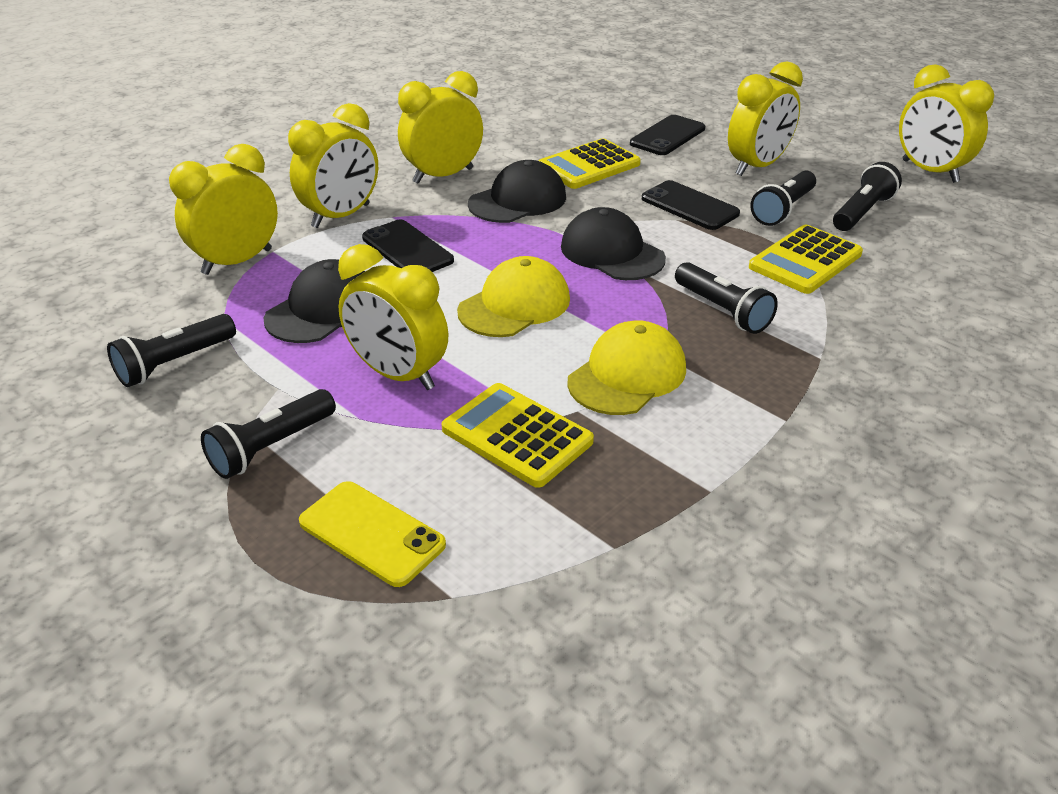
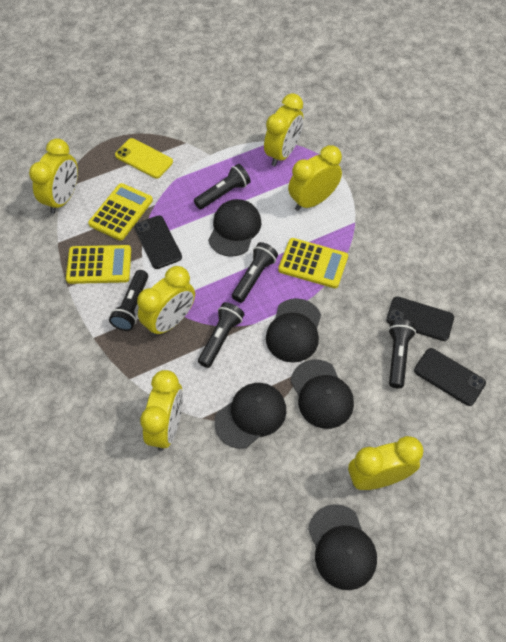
black cap: 3 -> 5
yellow cap: 2 -> 0

